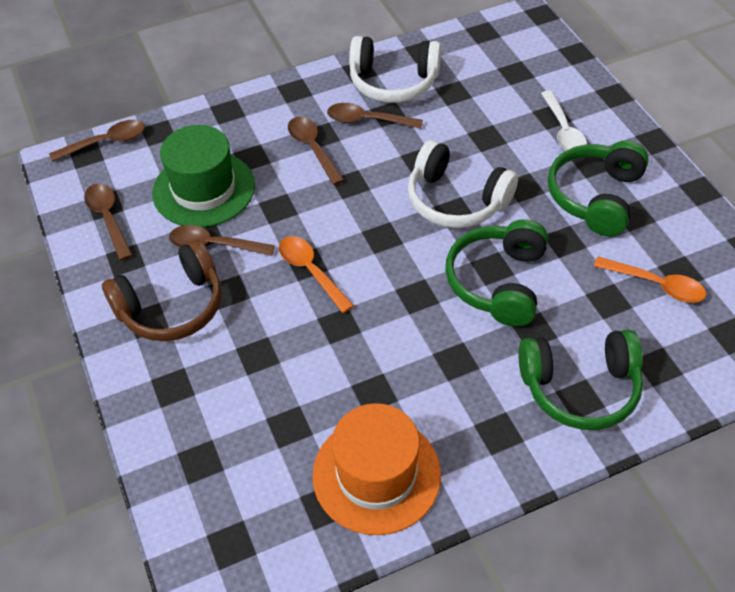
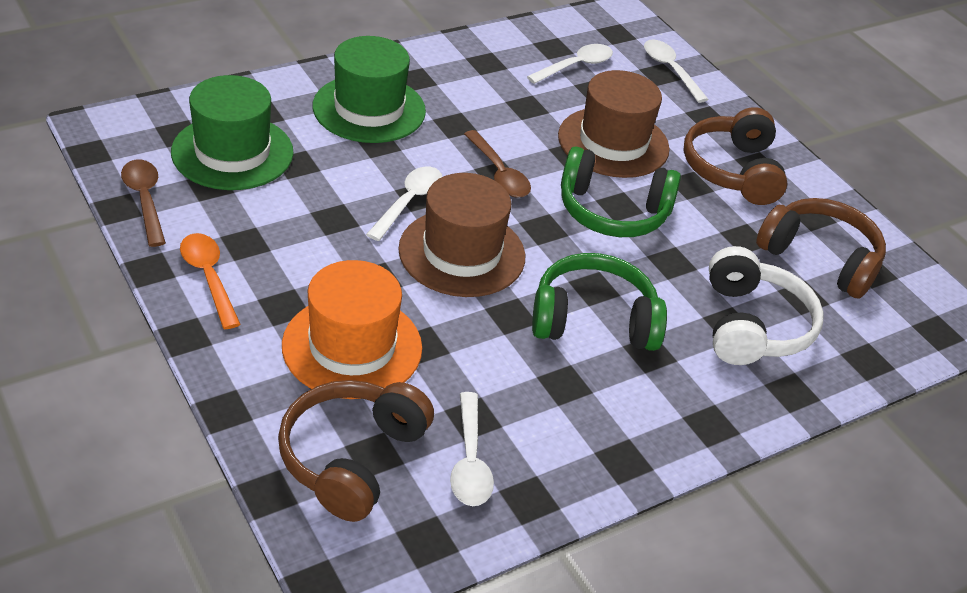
brown hat: 0 -> 2
brown headphones: 1 -> 3
brown spoon: 5 -> 2
green hat: 1 -> 2
green headphones: 3 -> 2
orange spoon: 2 -> 1
white headphones: 2 -> 1
white spoon: 1 -> 4

